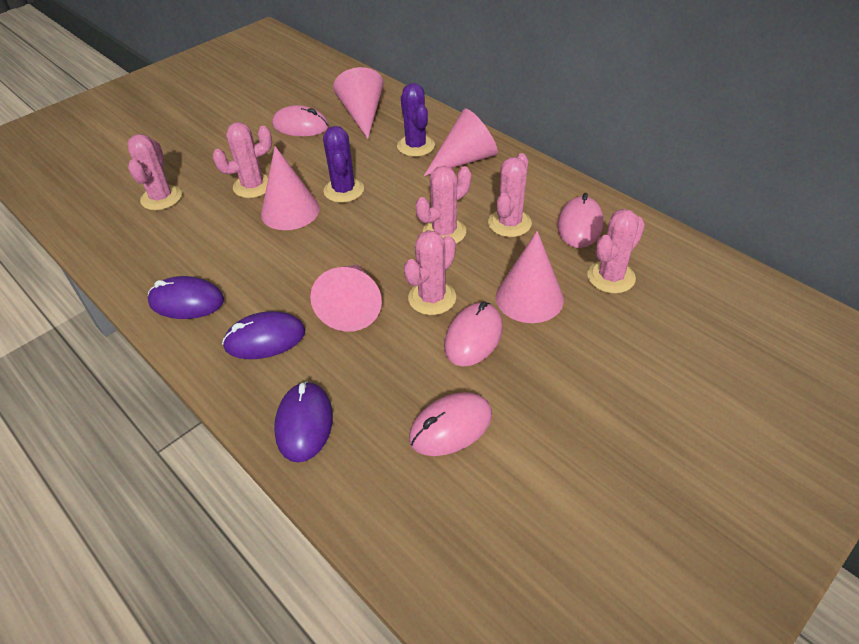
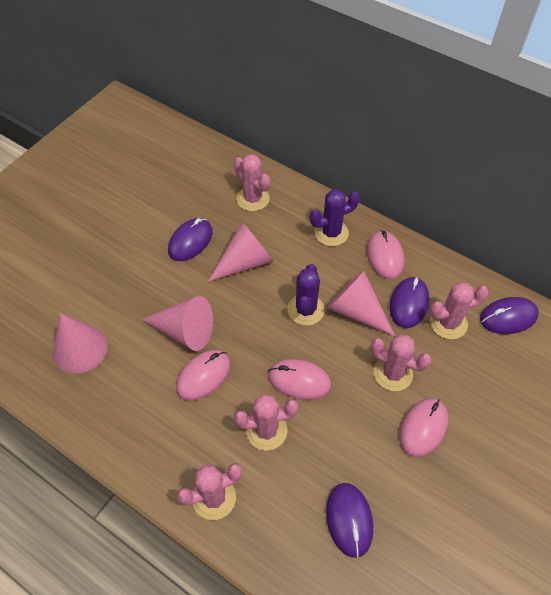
pink cactus: 6 -> 5
pink cone: 5 -> 4
purple mouse: 3 -> 4

